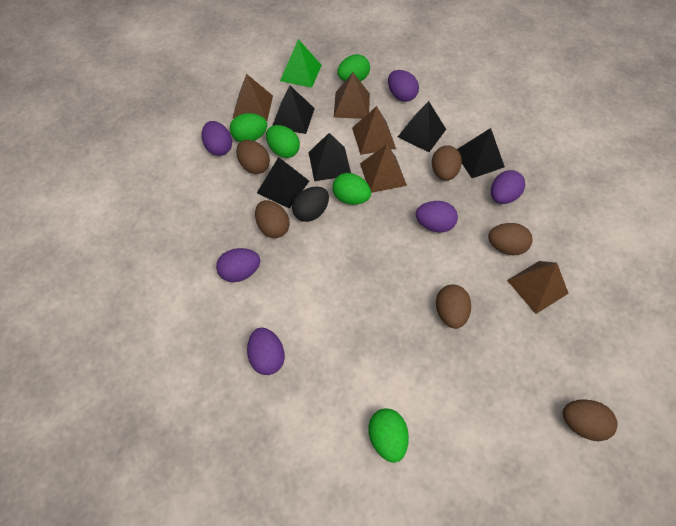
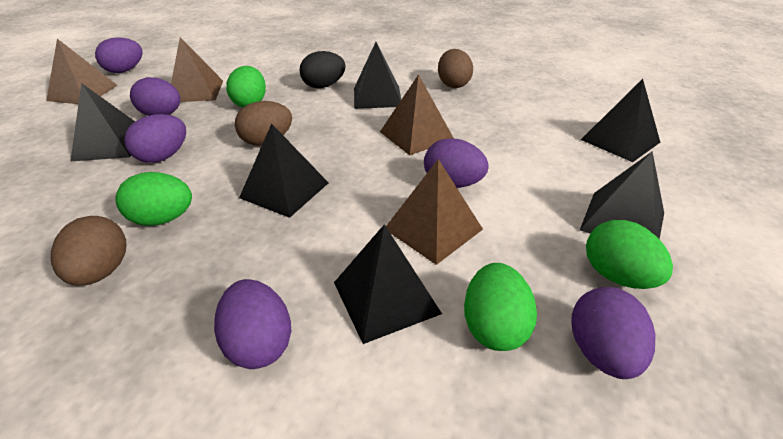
black pyramid: 5 -> 6
brown egg: 6 -> 3
brown pyramid: 5 -> 4
green egg: 5 -> 4
green pyramid: 1 -> 0

